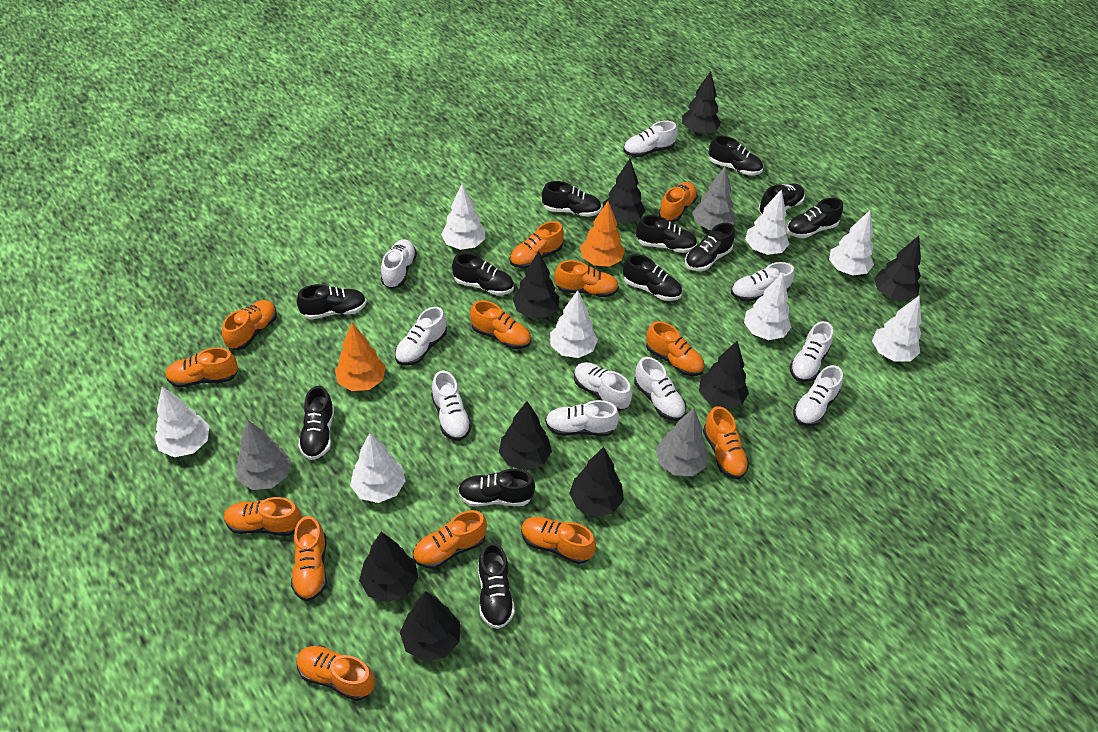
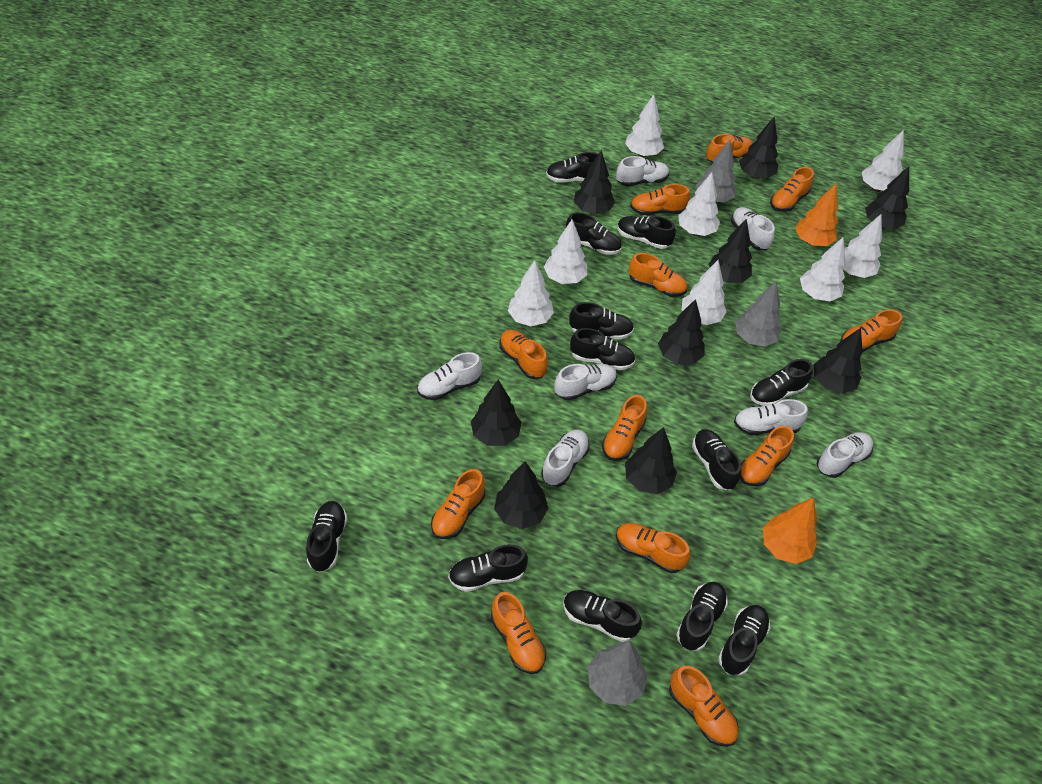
orange shoe: 13 -> 12
white shoe: 10 -> 7

